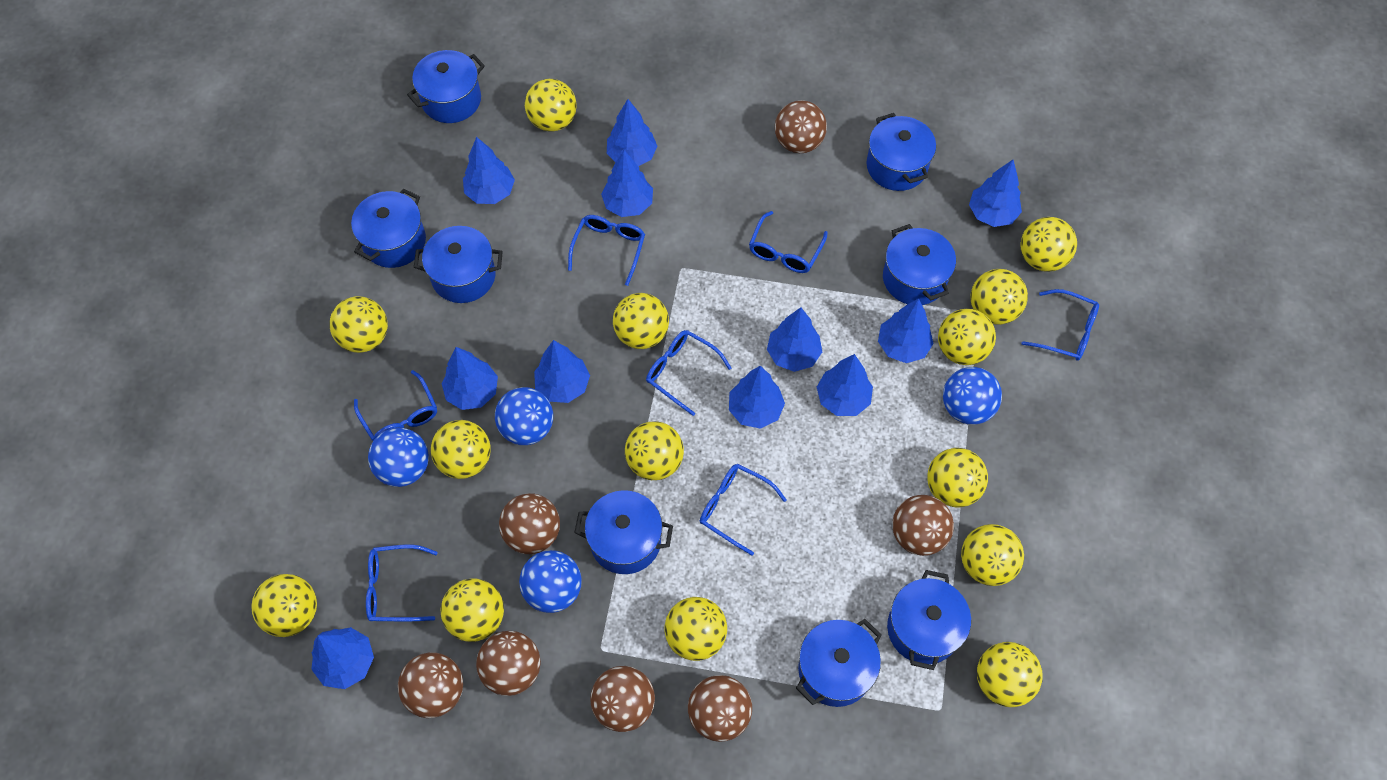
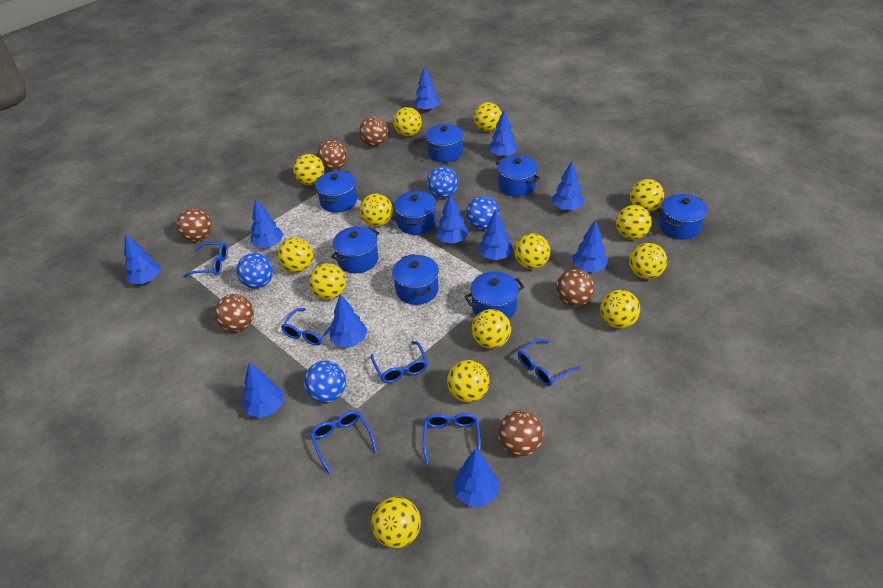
blue glasses: 7 -> 6
brown ball: 7 -> 6

